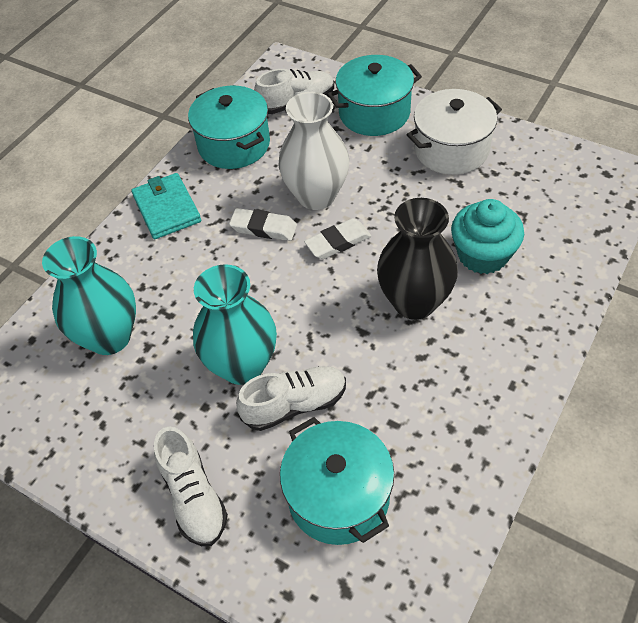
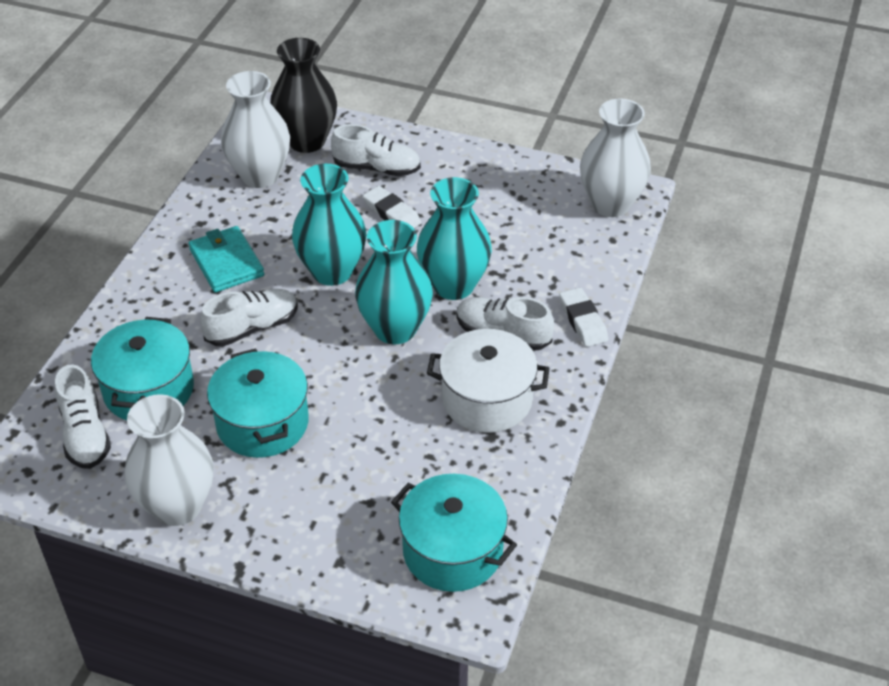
turquoise cupcake: 1 -> 0
turquoise vase: 2 -> 3
white shoe: 3 -> 4
white vase: 1 -> 3

